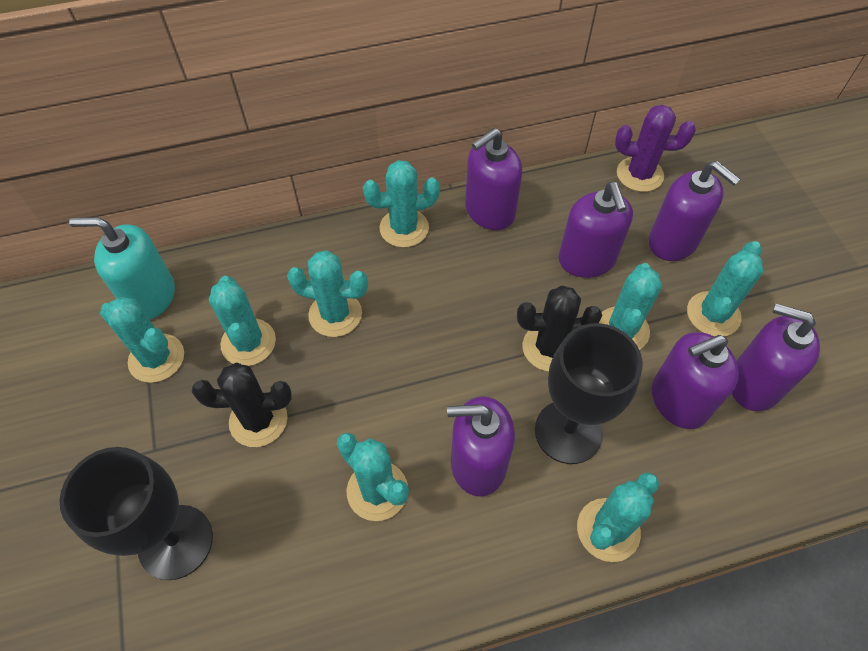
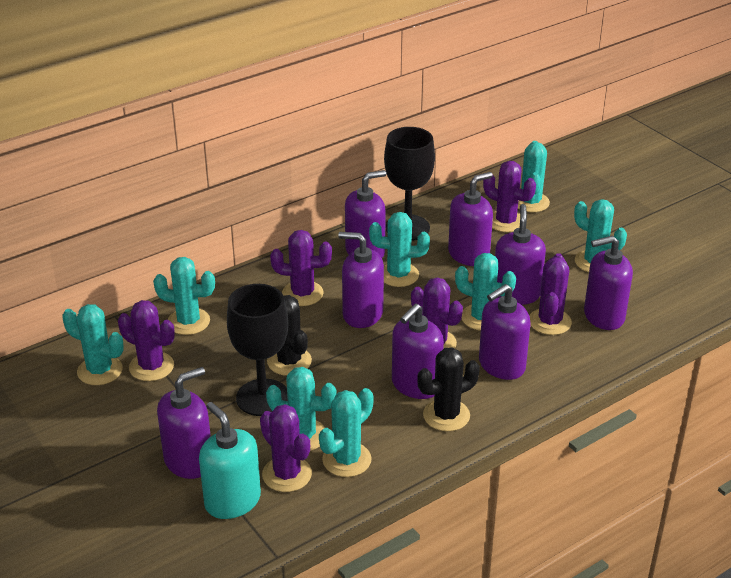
purple cactus: 1 -> 6
purple soap dispenser: 6 -> 8

